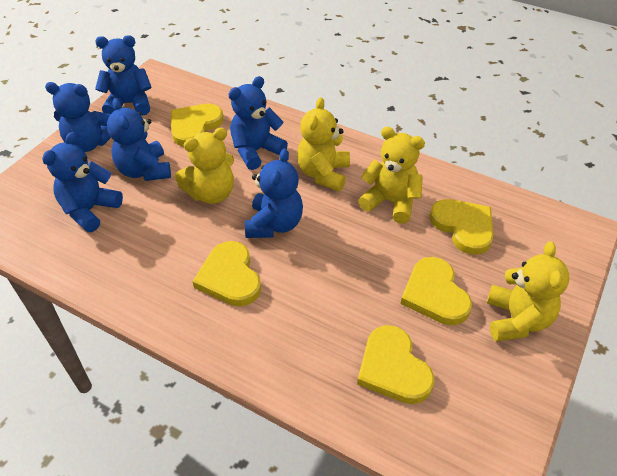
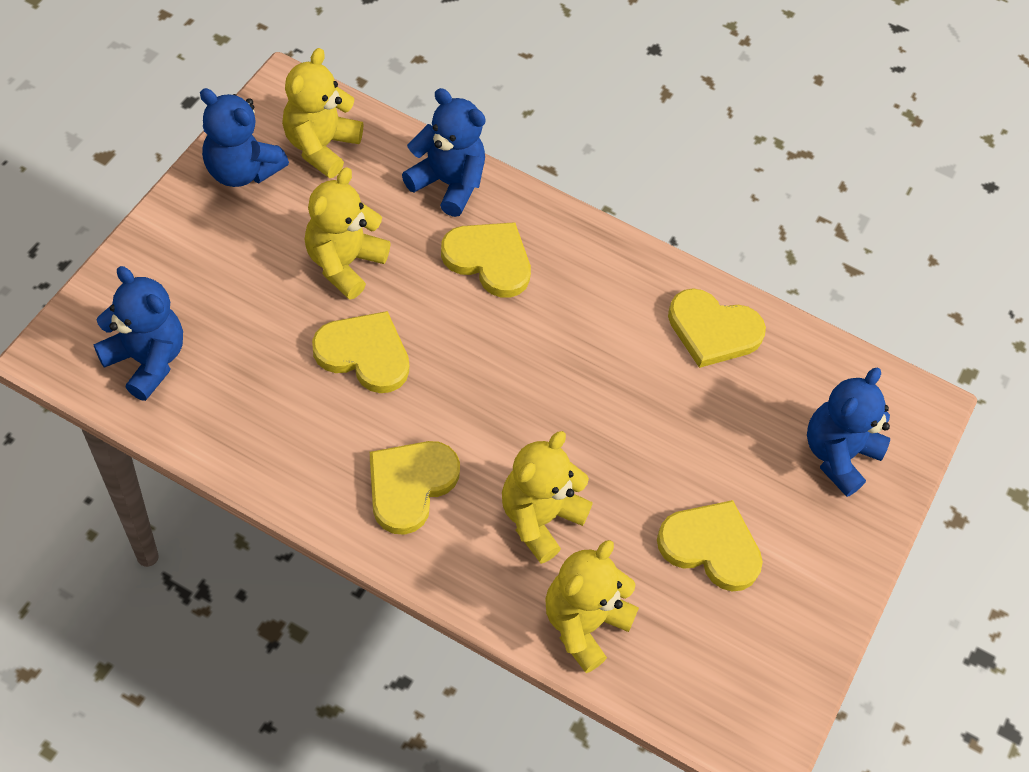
blue teddy bear: 6 -> 4

